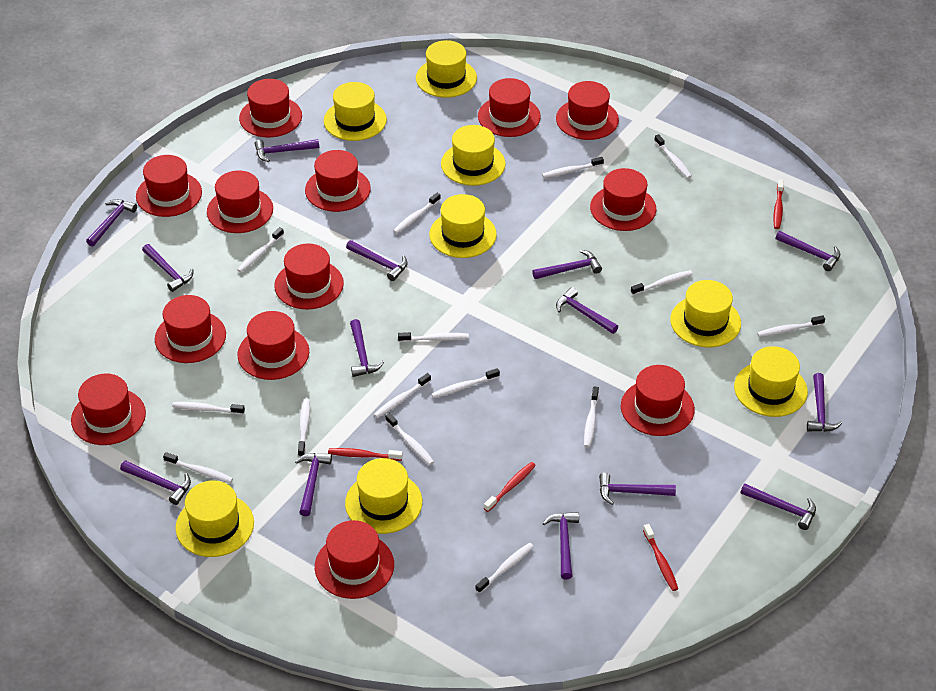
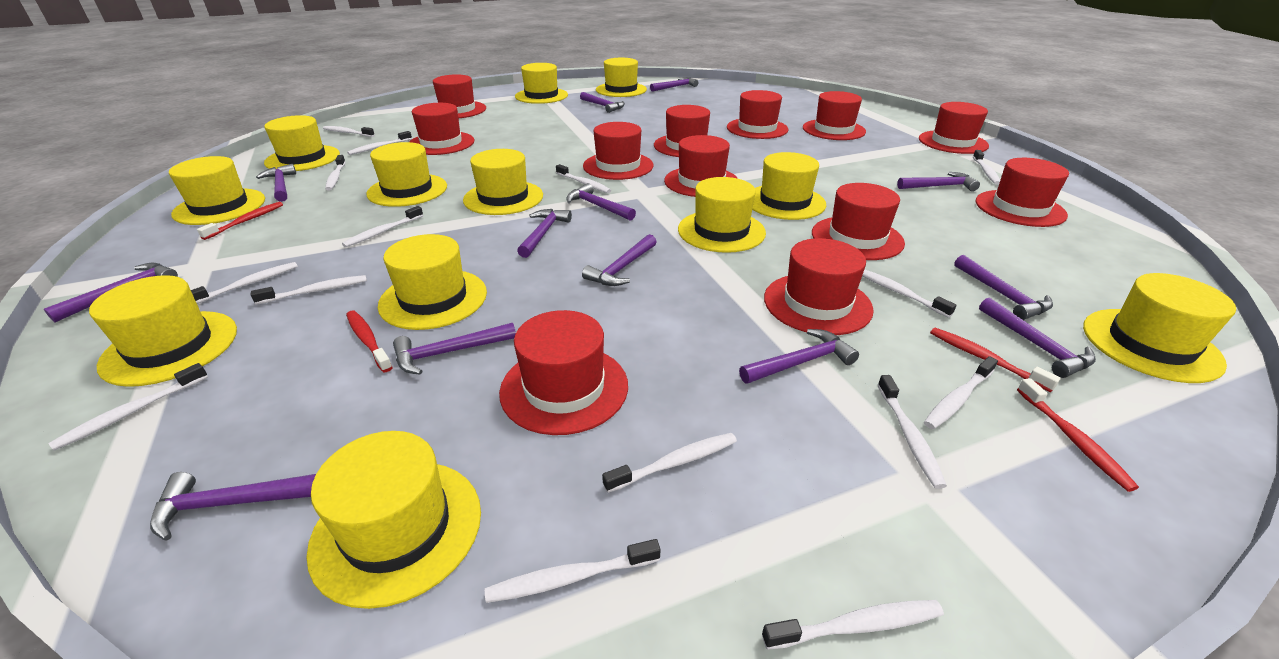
purple hammer: 14 -> 13
red hat: 13 -> 12
yellow hat: 8 -> 12

